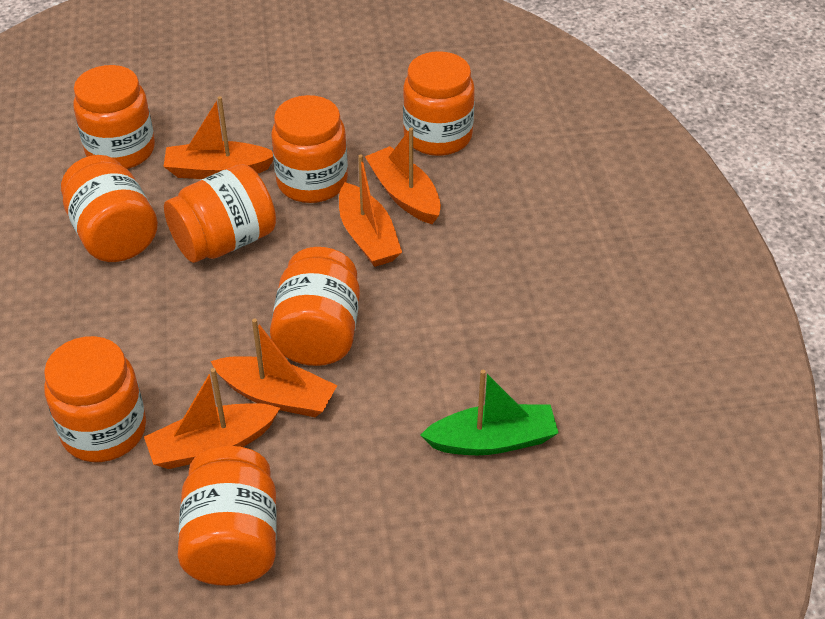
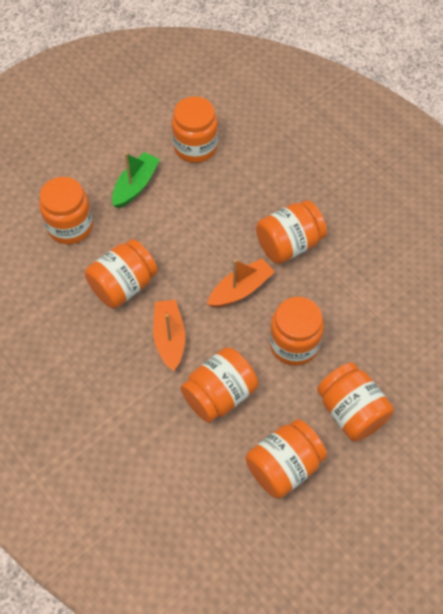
orange boat: 5 -> 2

